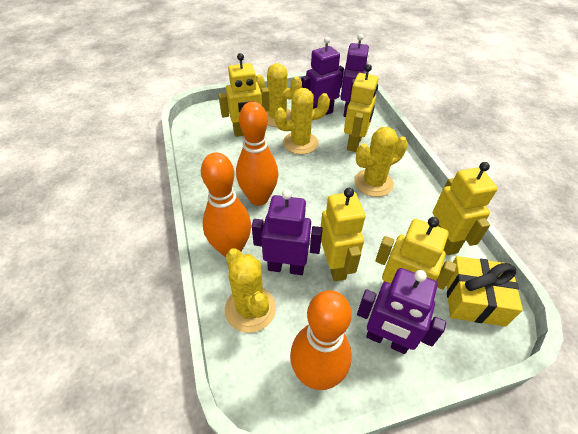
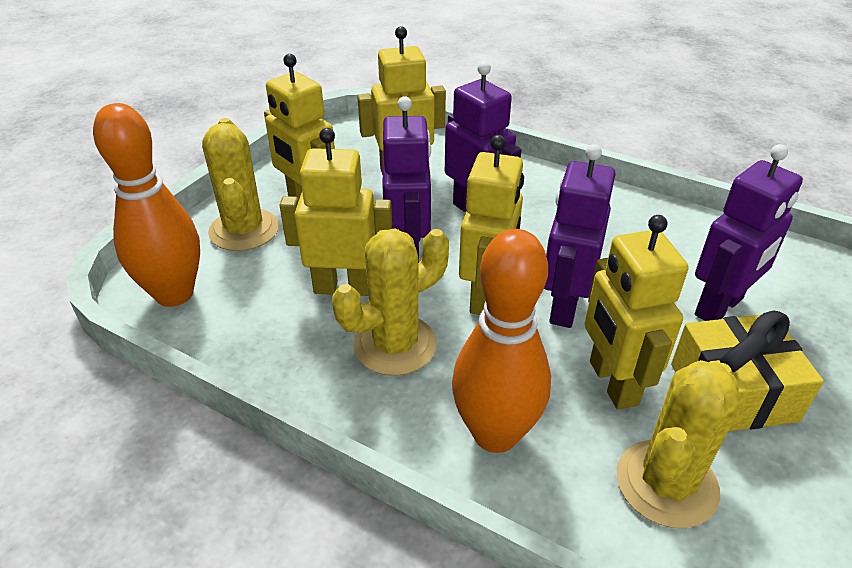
orange bowling pin: 3 -> 2
yellow cactus: 4 -> 3

